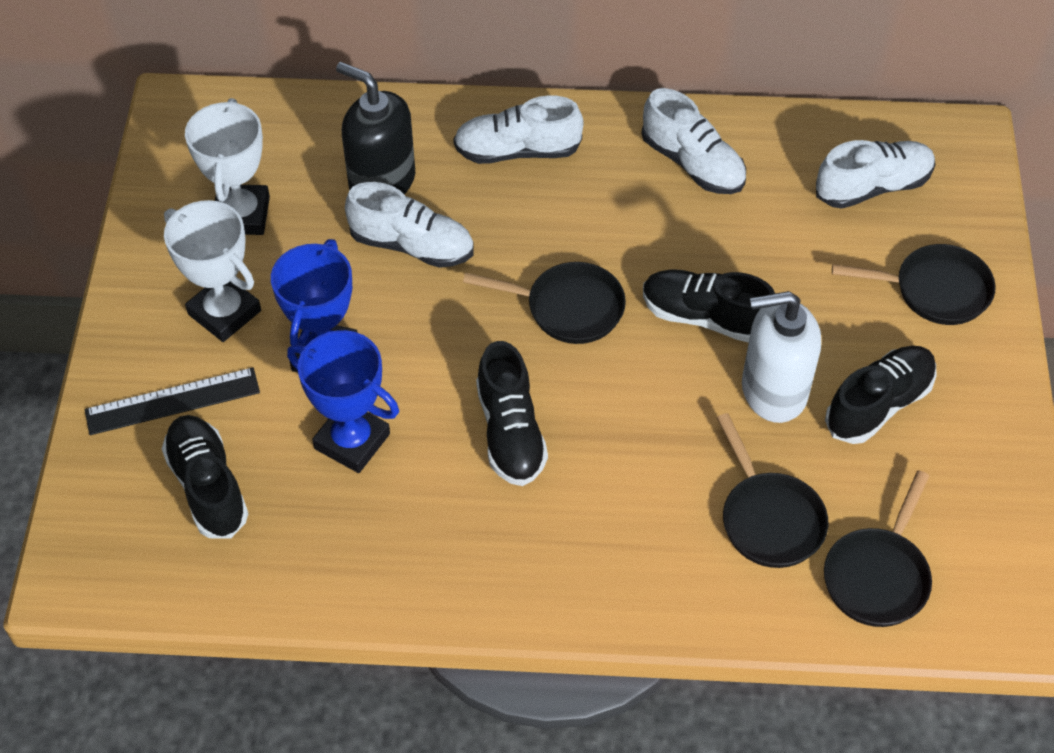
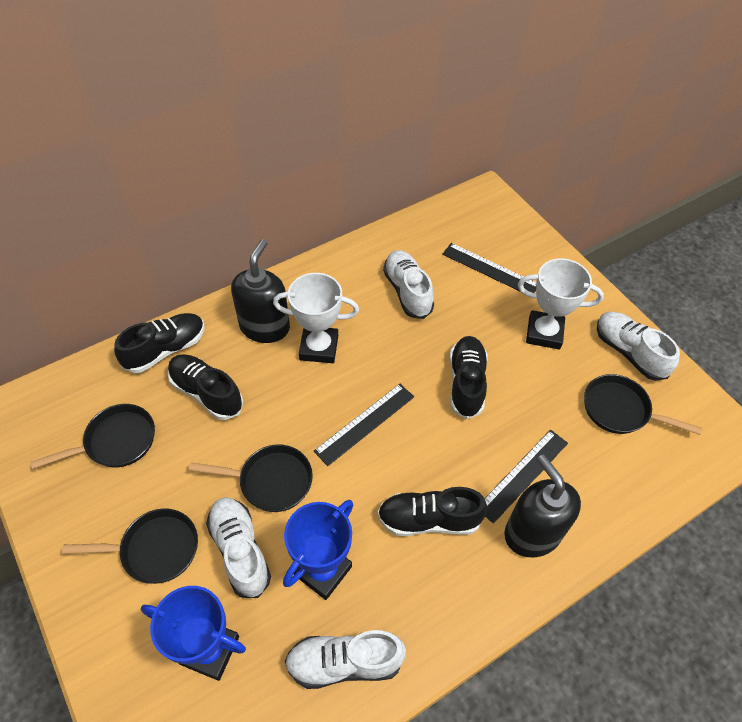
black ruler: 1 -> 3
black soap dispenser: 1 -> 2
white soap dispenser: 1 -> 0

